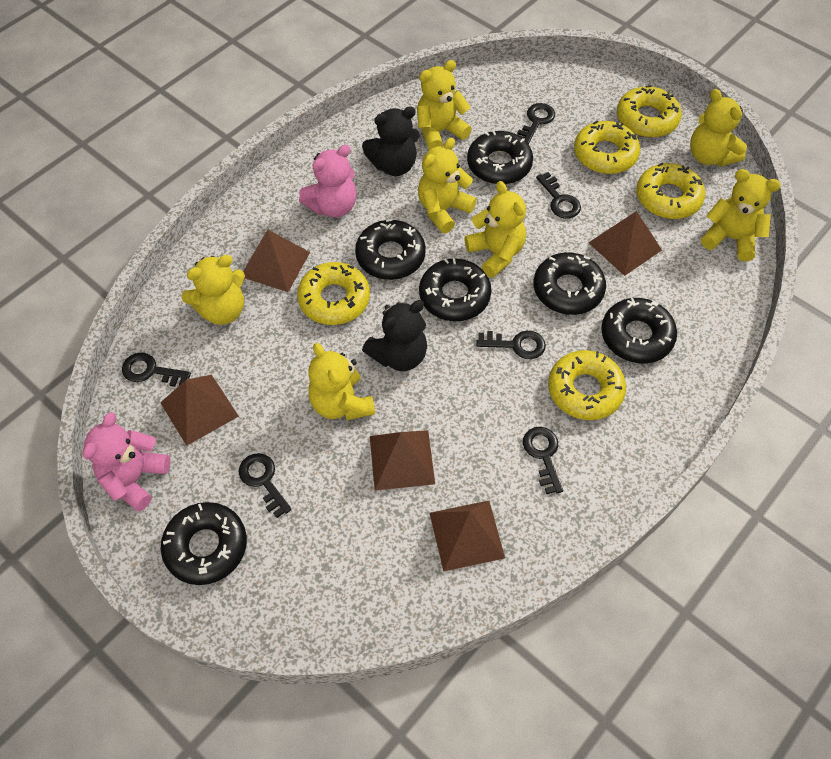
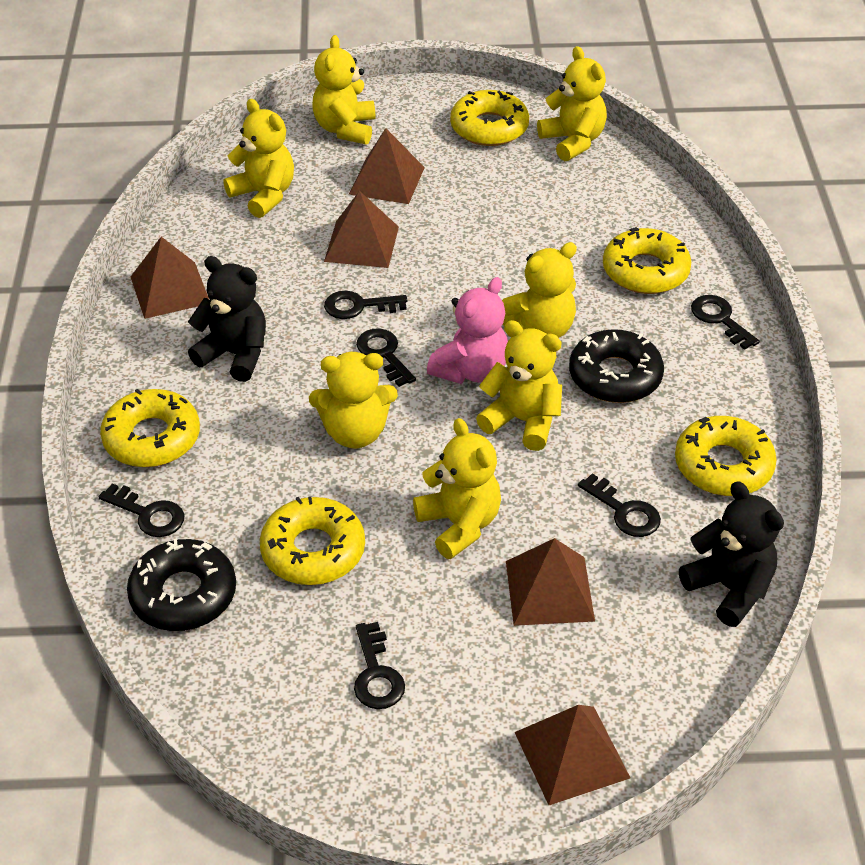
black donut: 6 -> 2
pink teddy bear: 2 -> 1

